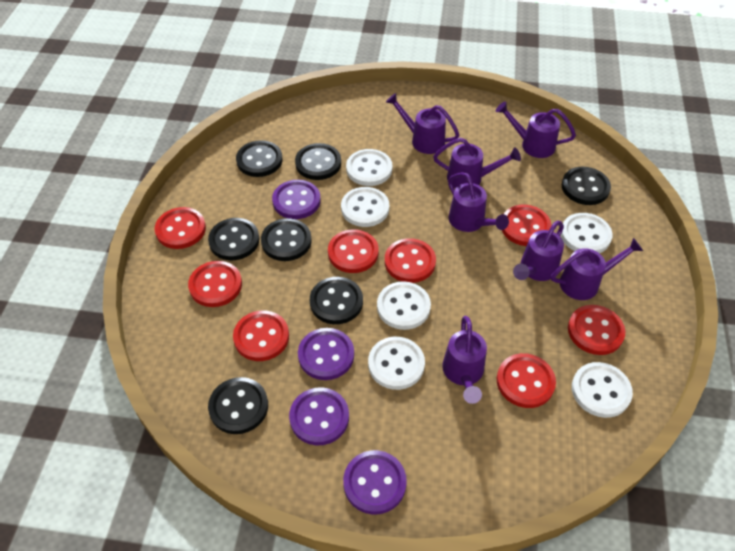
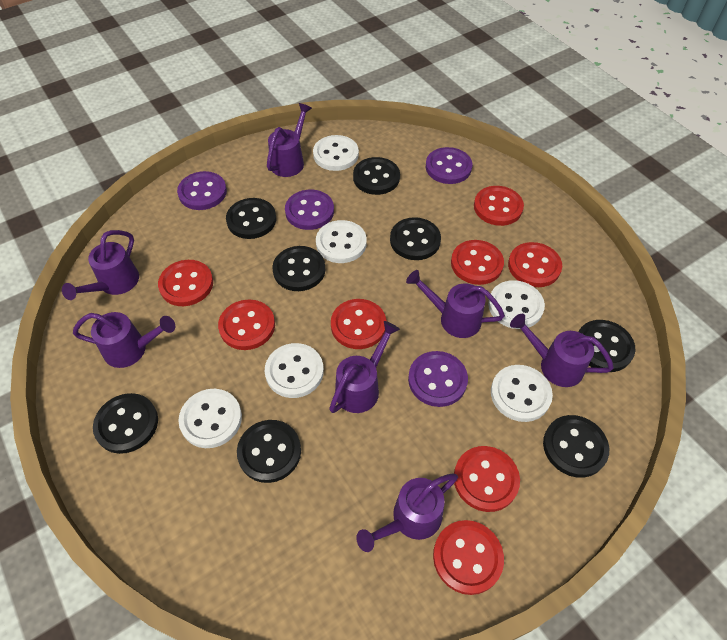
black button: 7 -> 8

